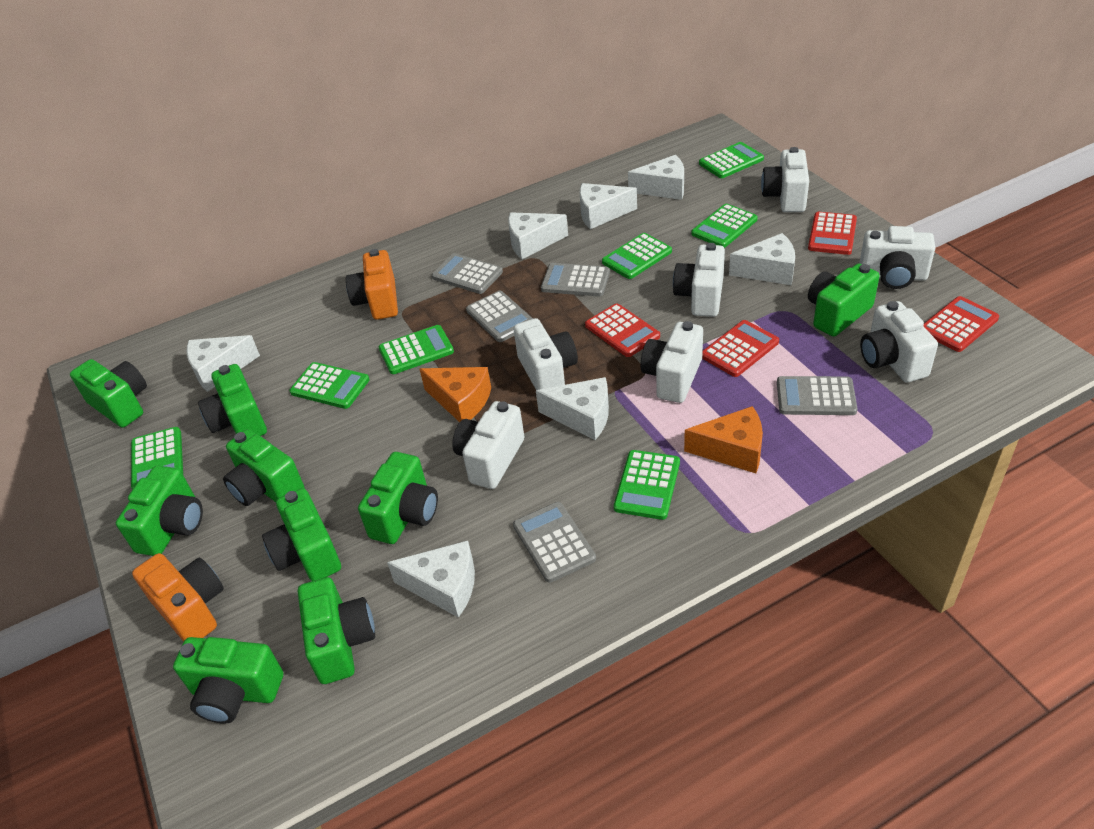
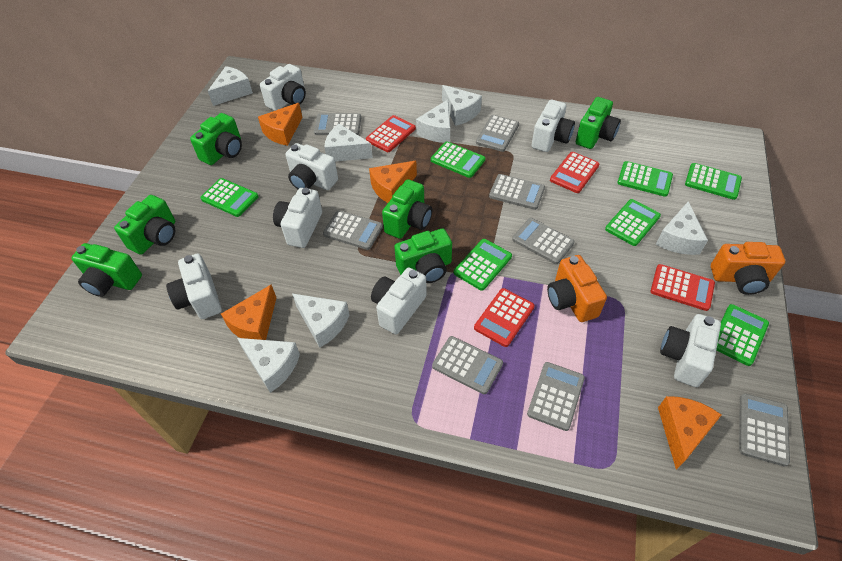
green camera: 9 -> 6
grey calculator: 5 -> 8
orange cheese: 2 -> 4

